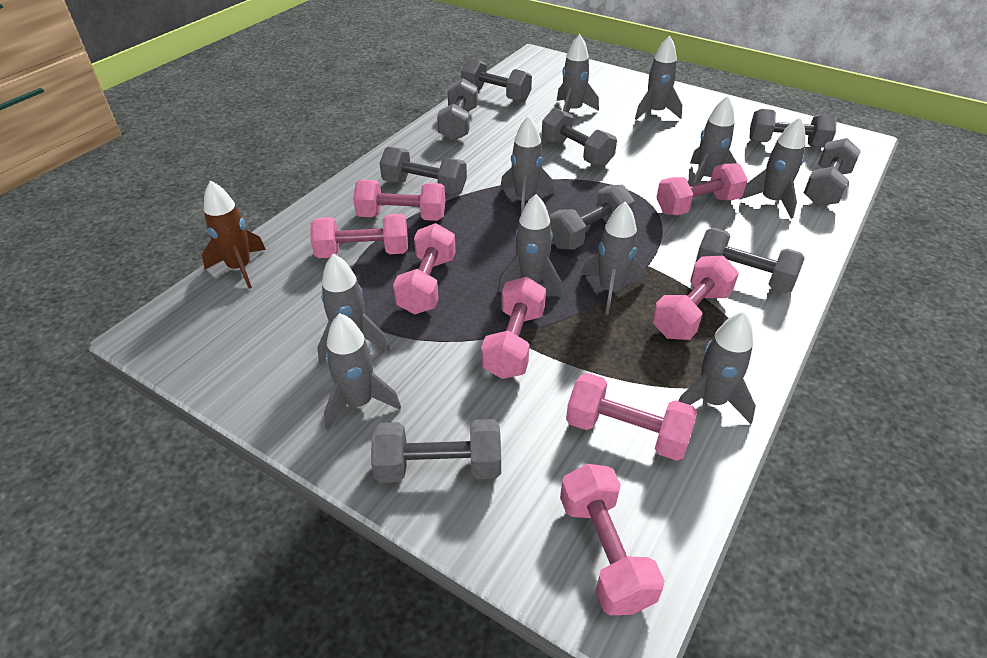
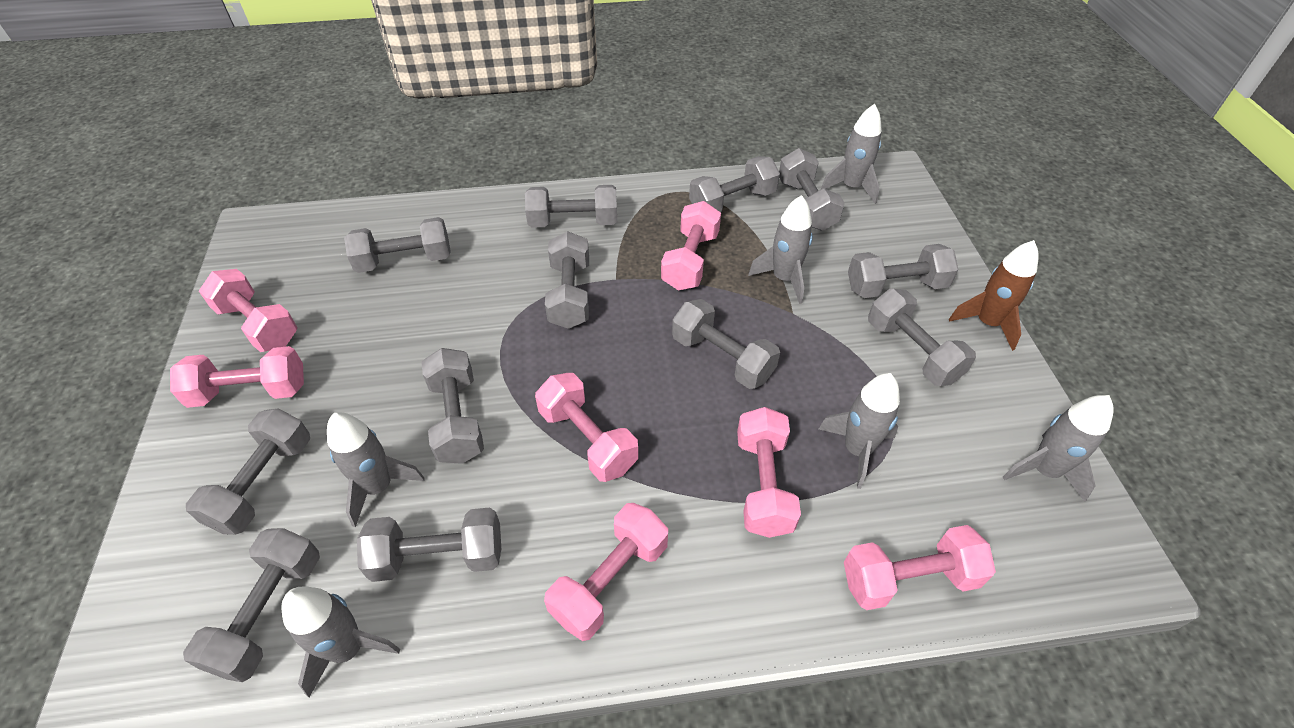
grey dumbbell: 9 -> 12
grey rocket: 10 -> 6
pink dumbbell: 8 -> 7

